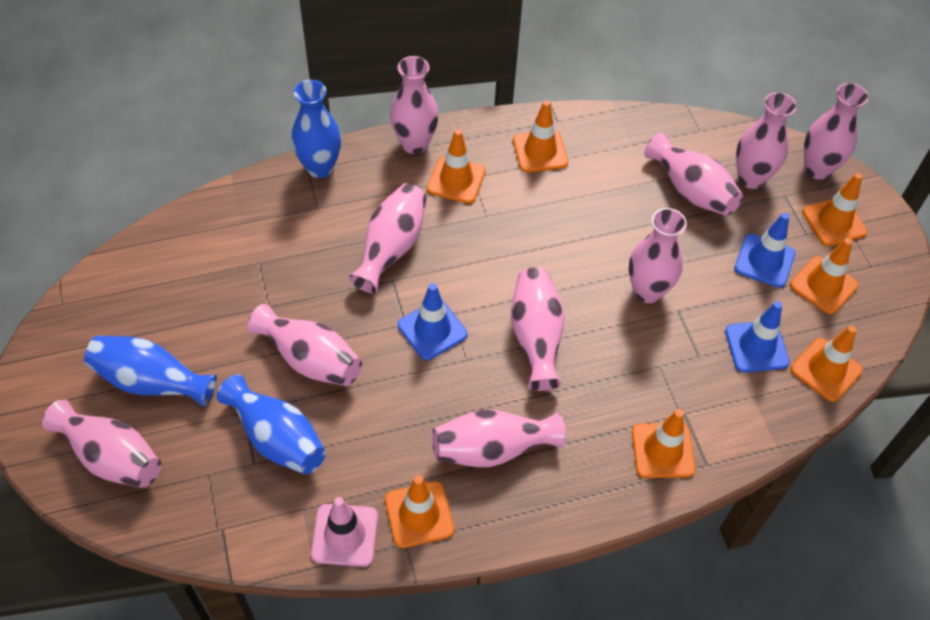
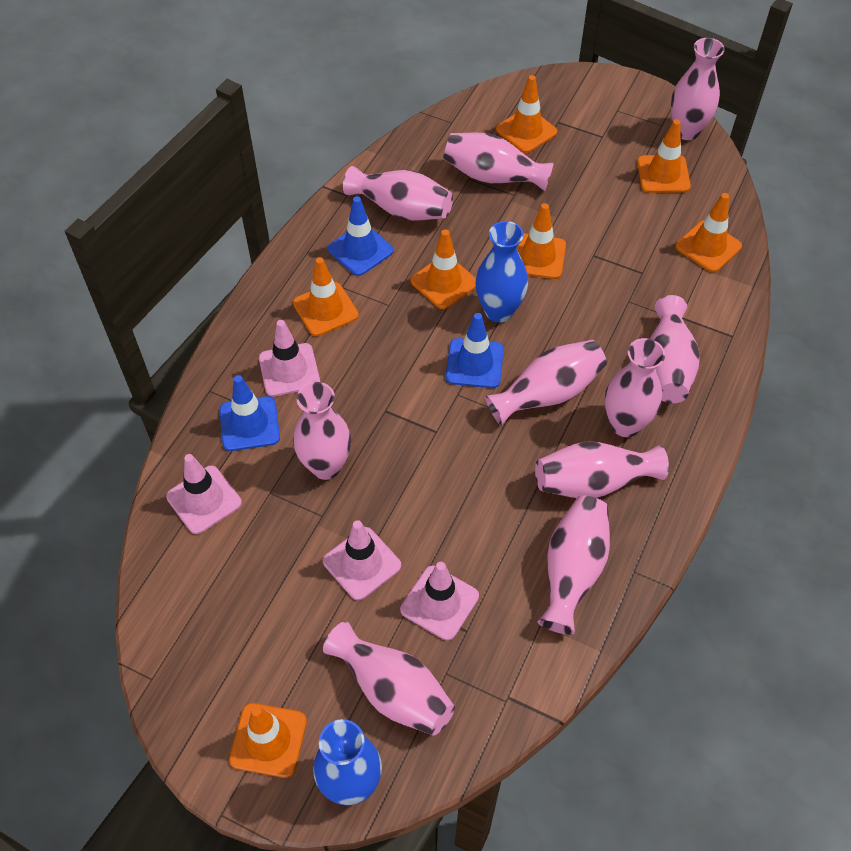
blue vase: 3 -> 2
pink traffic cone: 1 -> 4

